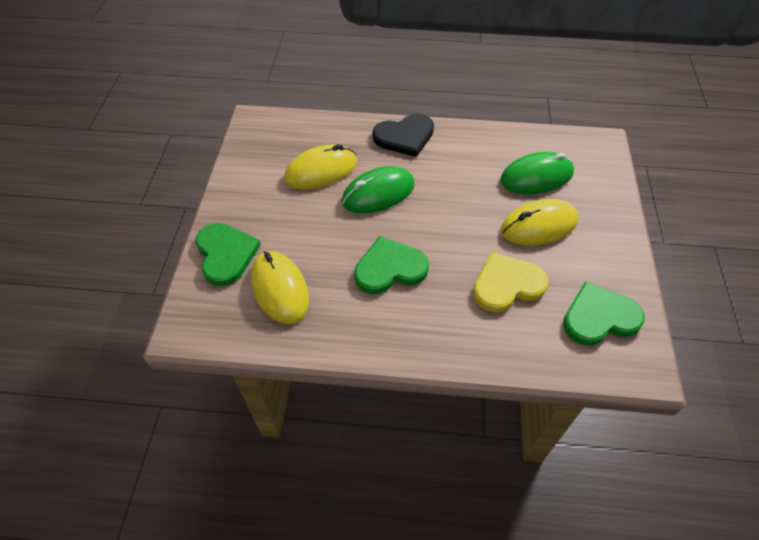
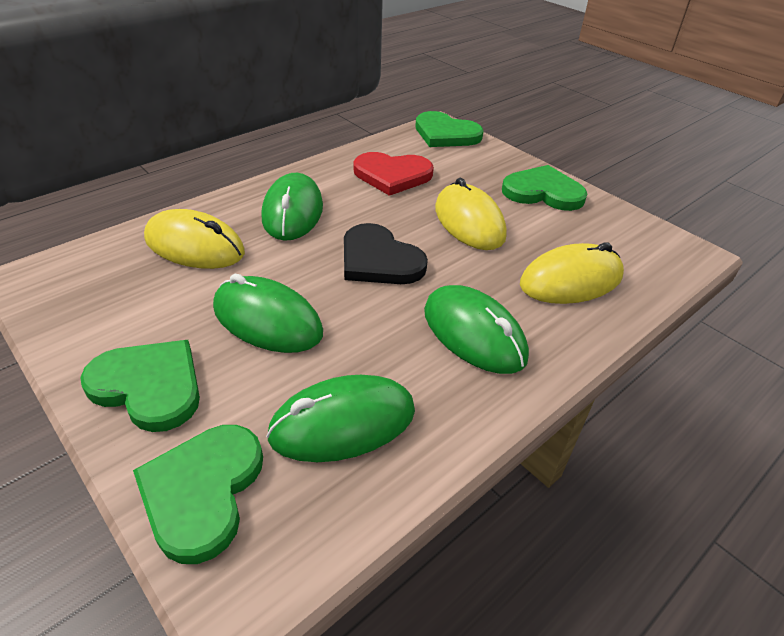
green heart: 3 -> 4
green mouse: 2 -> 4
red heart: 0 -> 1
yellow heart: 1 -> 0

